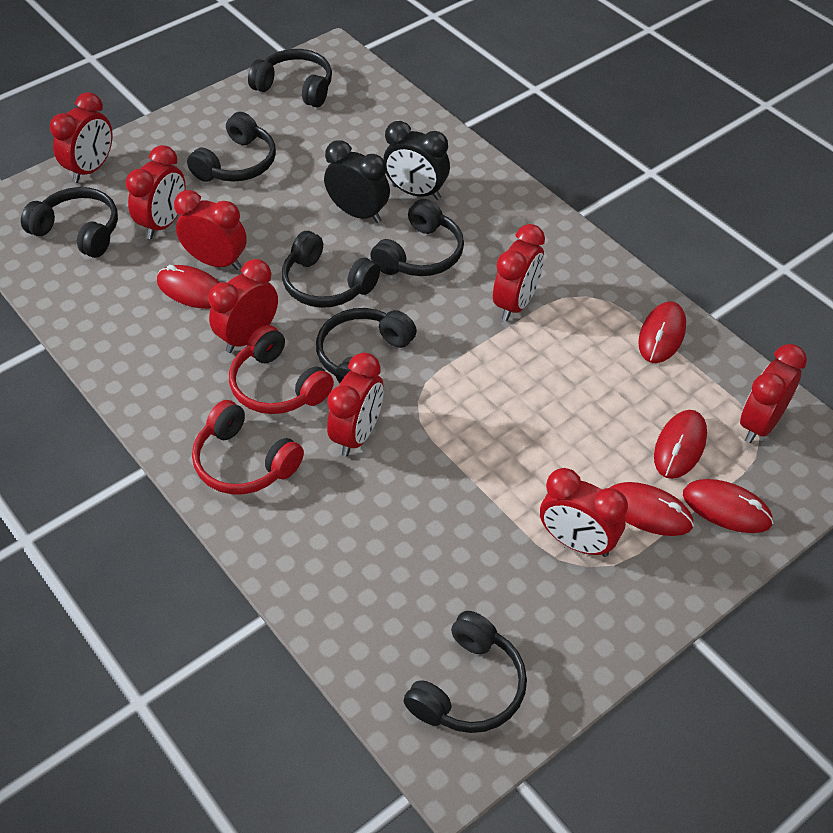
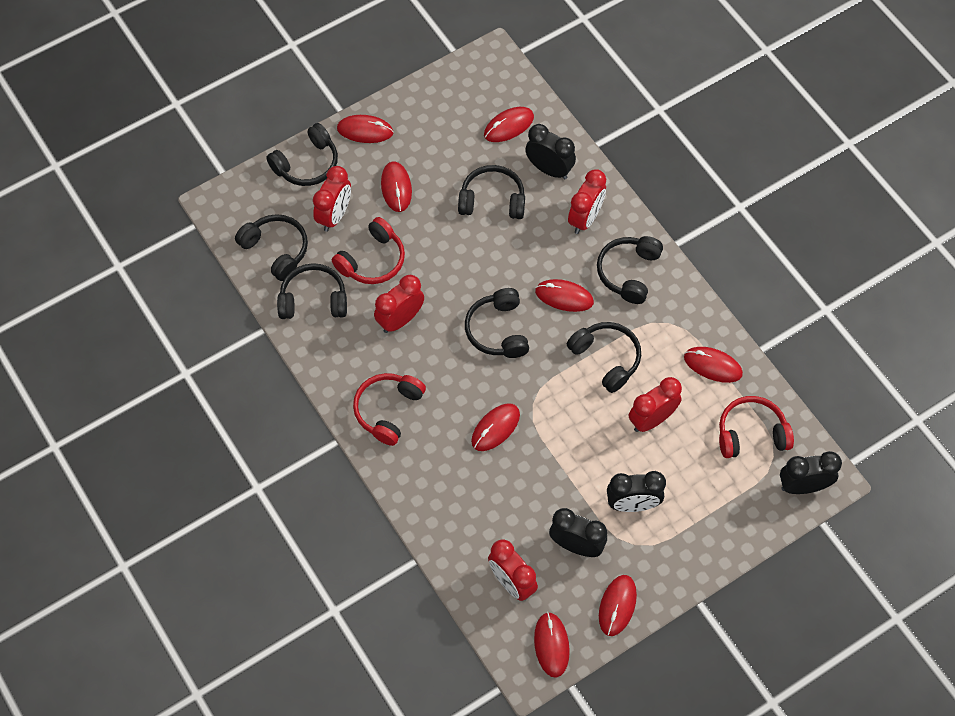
black clock: 2 -> 4
red clock: 8 -> 5
red headphones: 2 -> 3
red mouse: 5 -> 8

